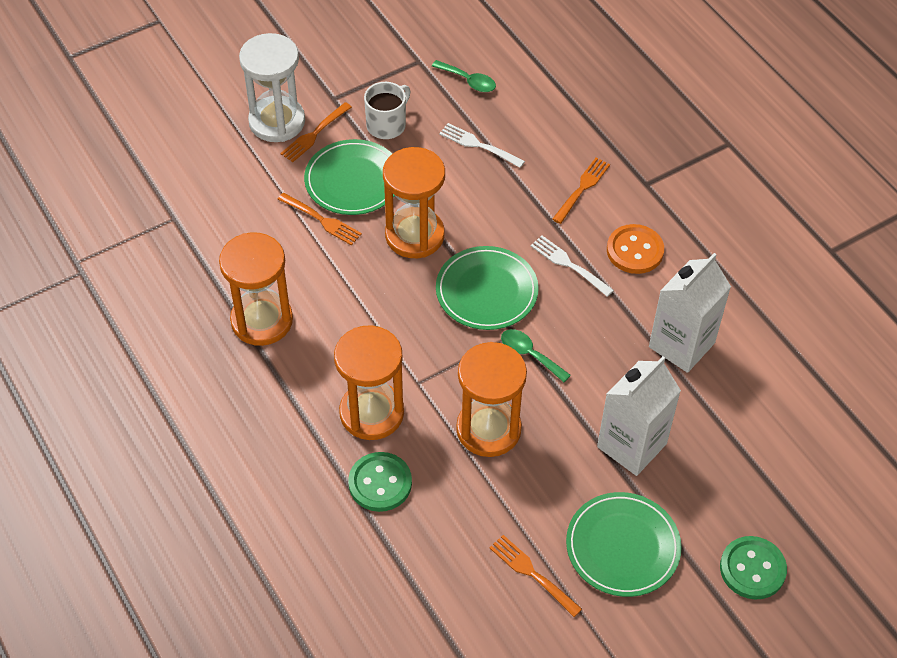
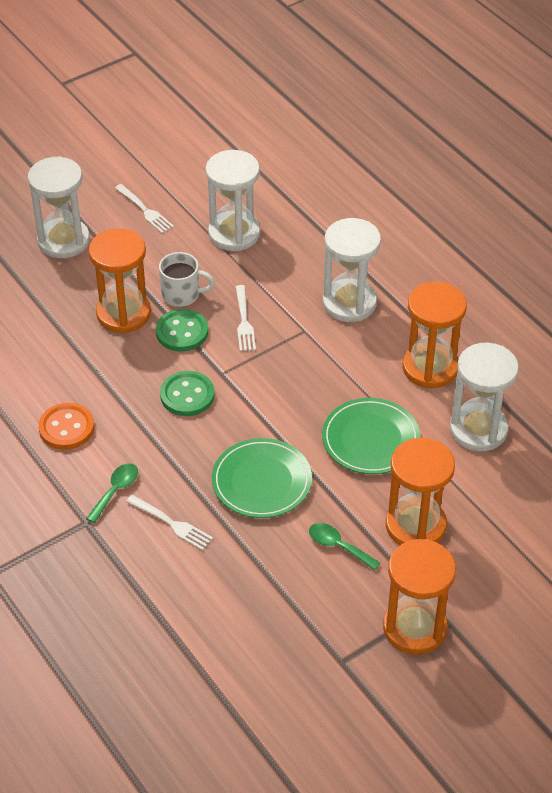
green plate: 3 -> 2
orange fork: 4 -> 0
white carton: 2 -> 0
white fork: 2 -> 3
white hourglass: 1 -> 4

